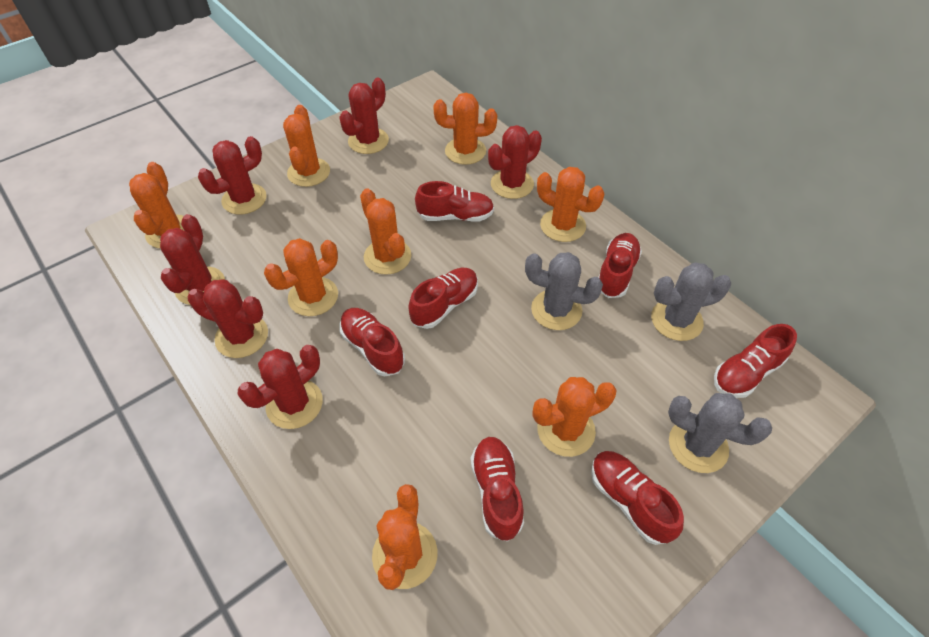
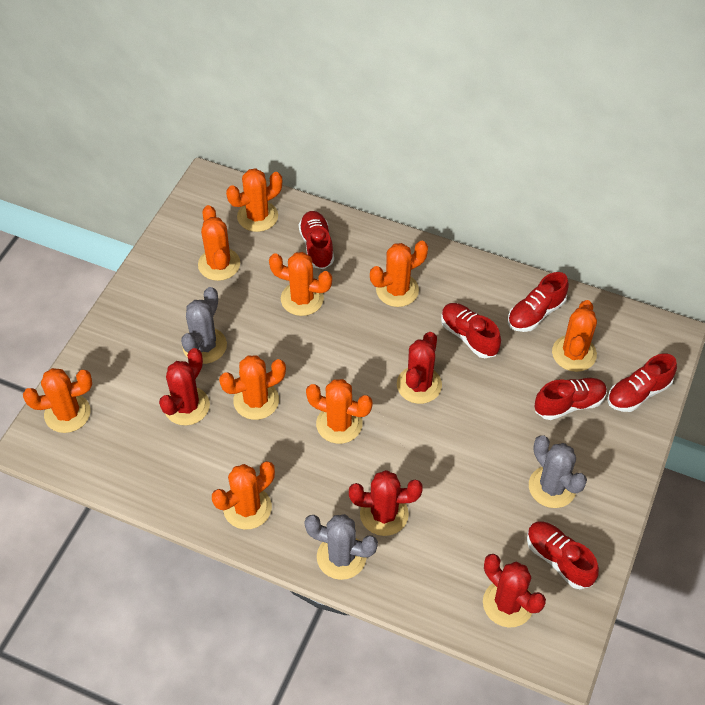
orange cactus: 8 -> 9
red cactus: 6 -> 4
red shoe: 7 -> 6

